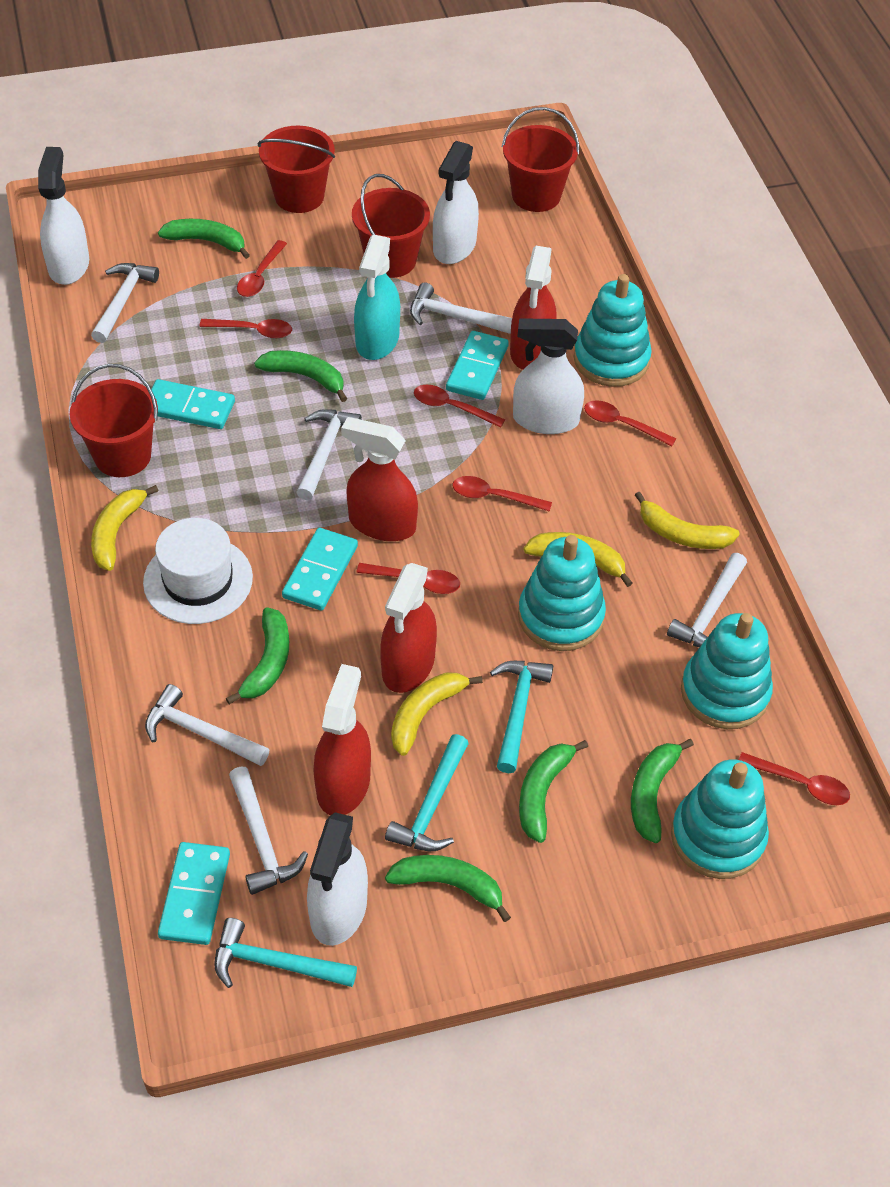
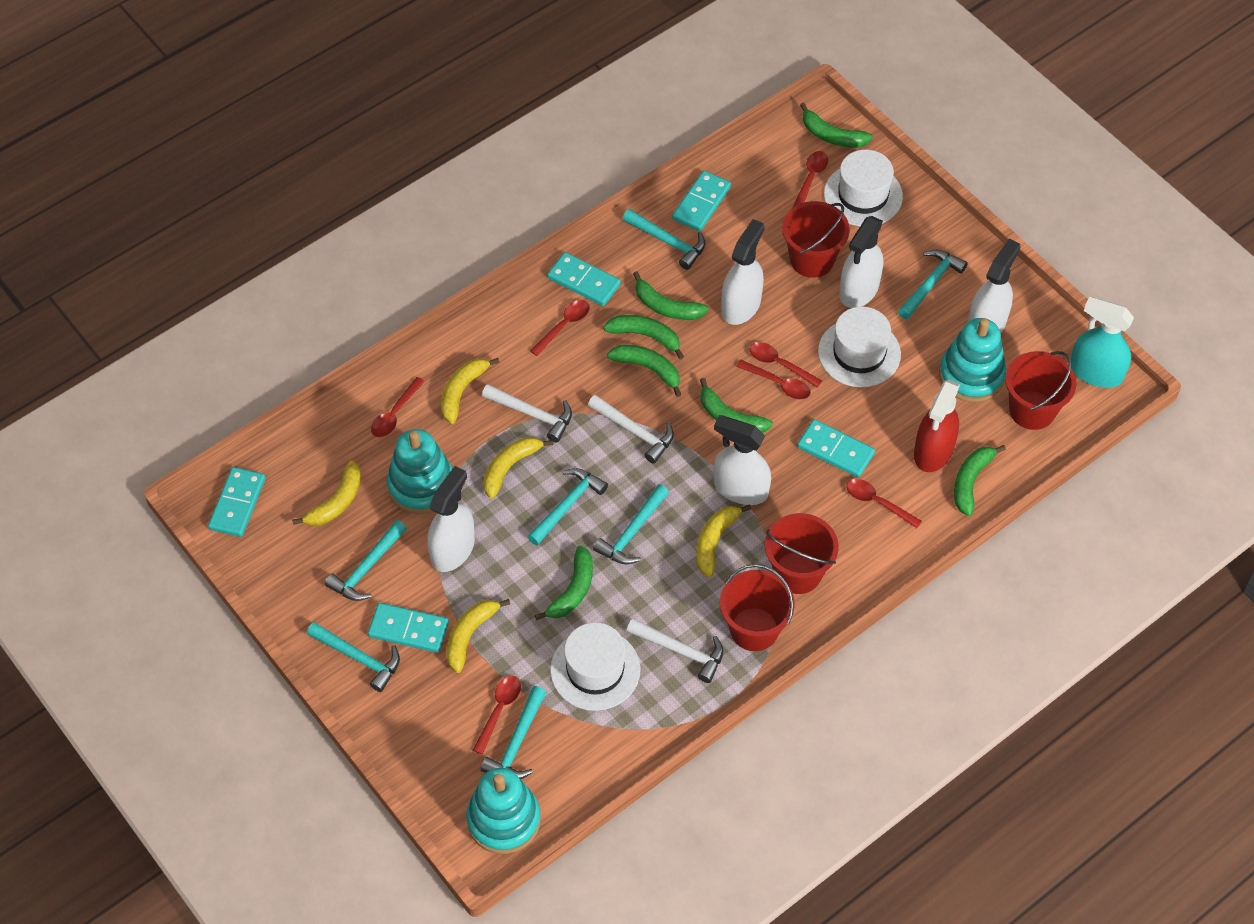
green banana: 6 -> 7
red spray bottle: 4 -> 1
turquoise domino: 4 -> 5
turquoise hammer: 3 -> 7
turquoise stacking toy: 4 -> 3
white hammer: 6 -> 3
white hat: 1 -> 3
white spray bottle: 4 -> 5
yellow banana: 4 -> 5

